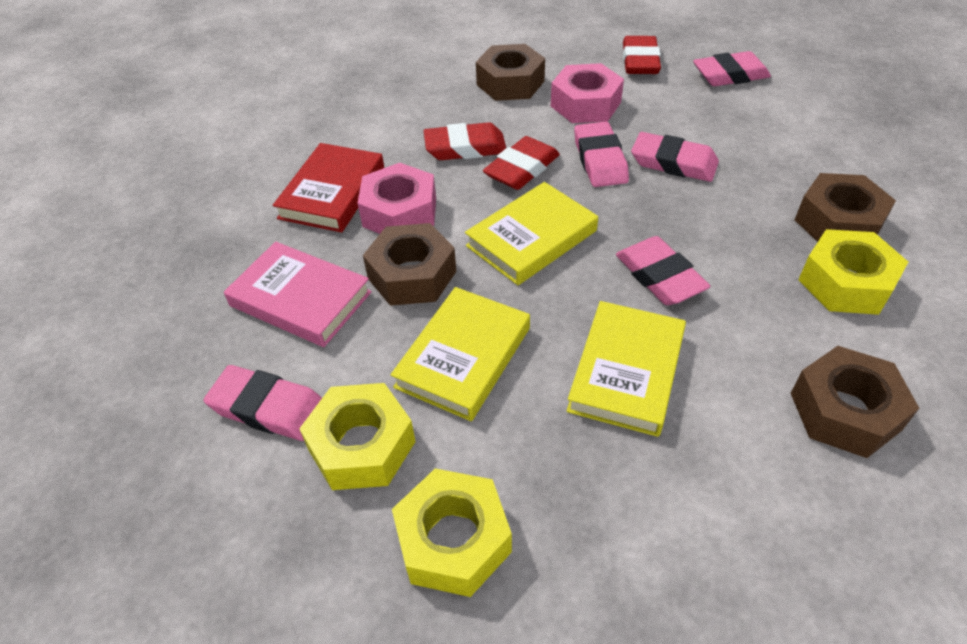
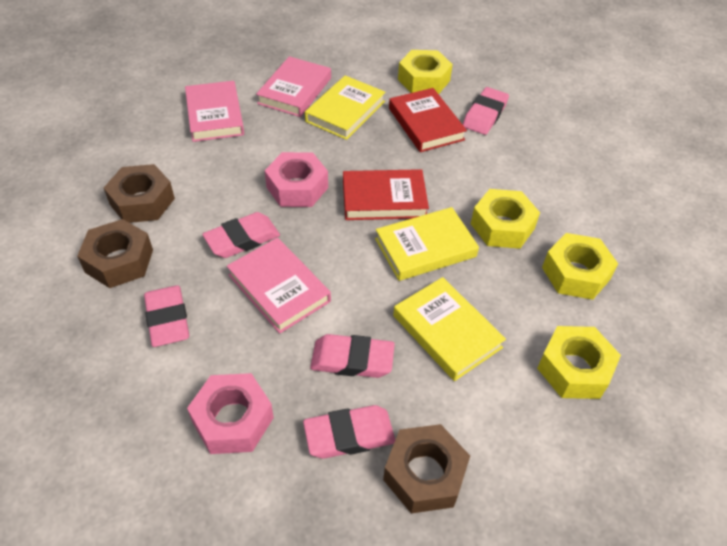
brown nut: 4 -> 3
pink book: 1 -> 3
red book: 1 -> 2
red eraser: 3 -> 0
yellow nut: 3 -> 4

